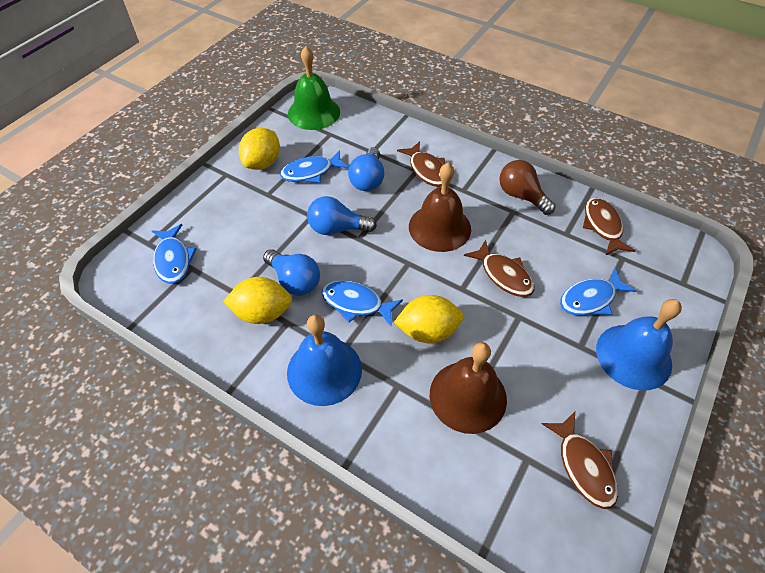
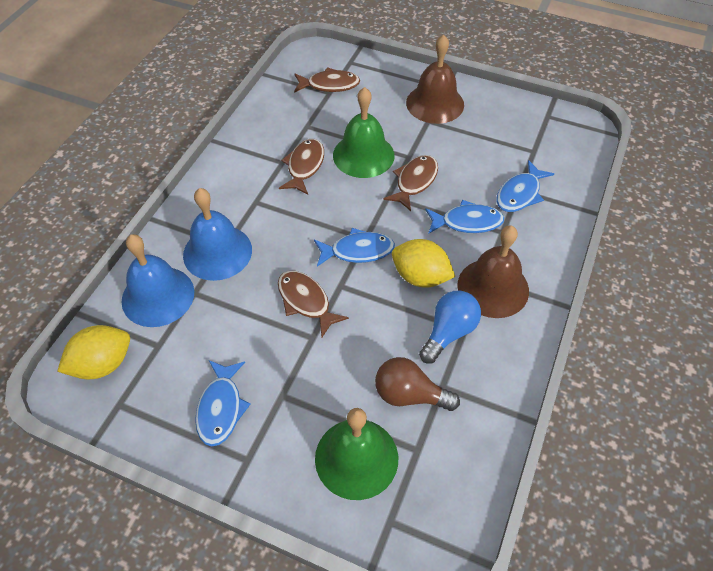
blue light bulb: 3 -> 1
green bell: 1 -> 2
yellow lemon: 3 -> 2

